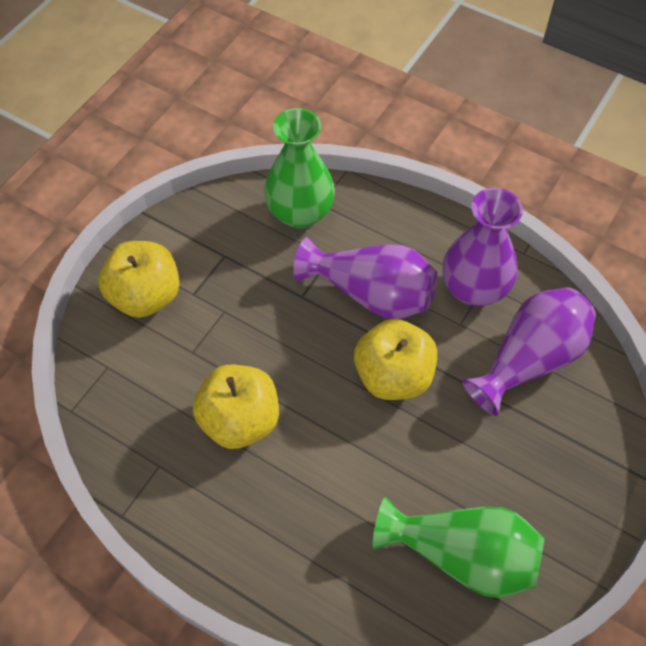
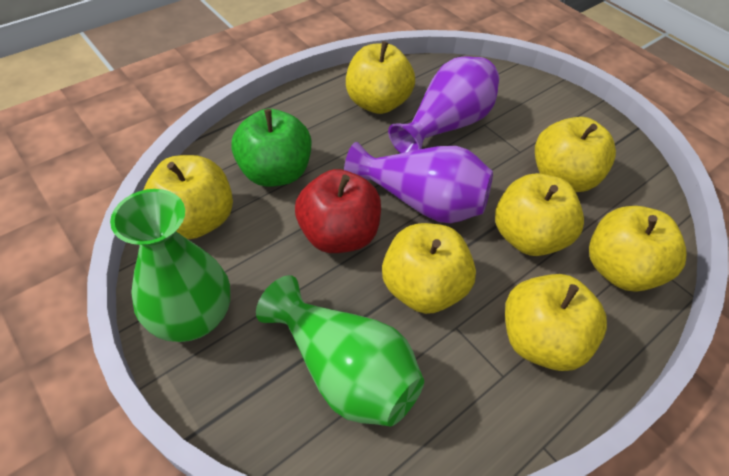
green apple: 0 -> 1
purple vase: 3 -> 2
red apple: 0 -> 1
yellow apple: 3 -> 7

